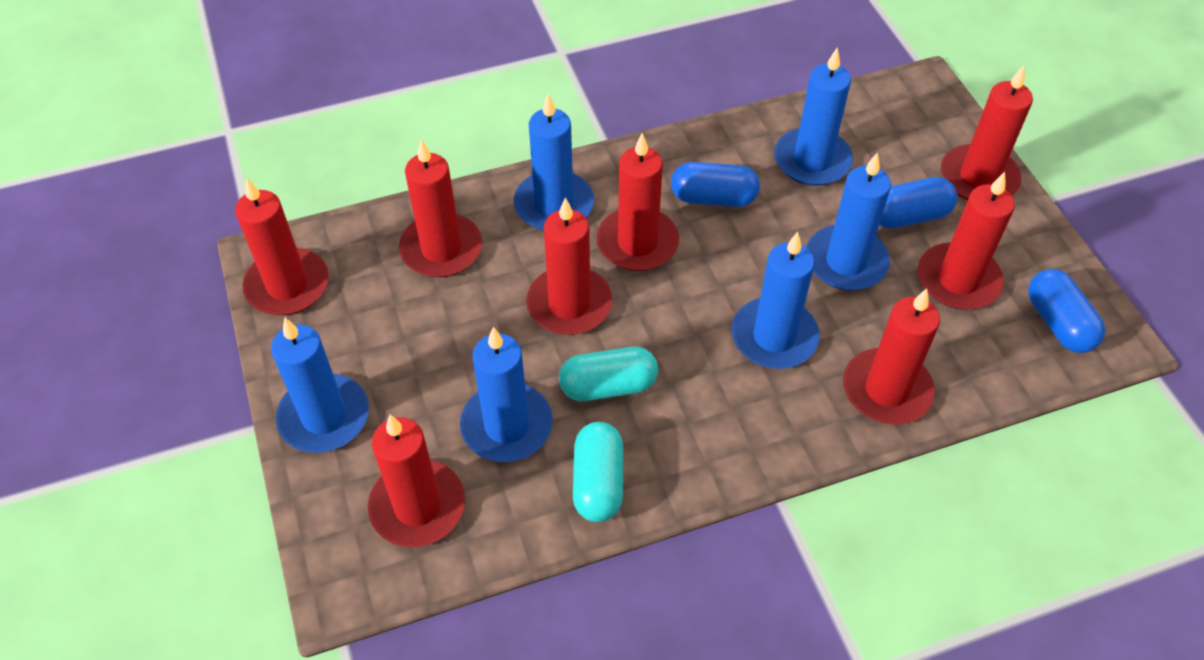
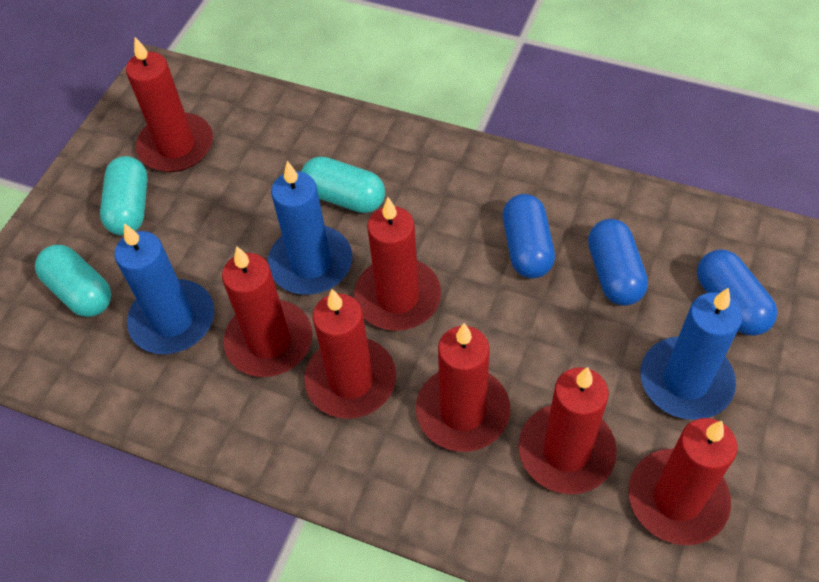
blue candle: 6 -> 3
red candle: 8 -> 7
turquoise capsule: 2 -> 3

